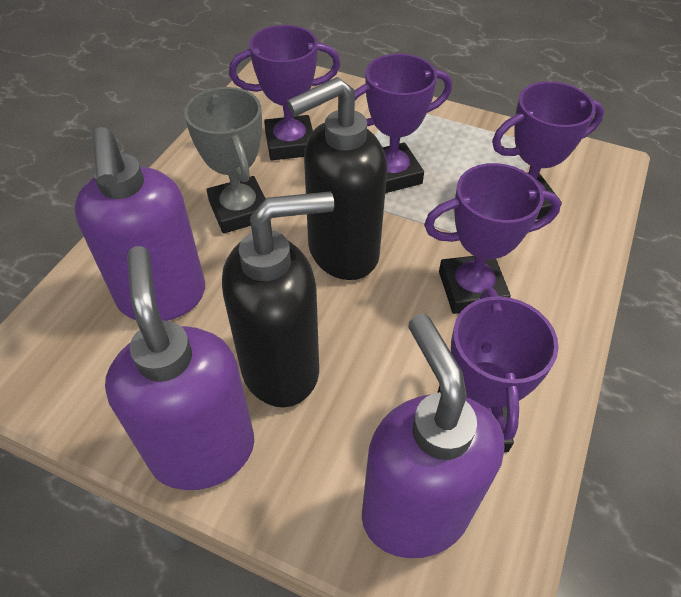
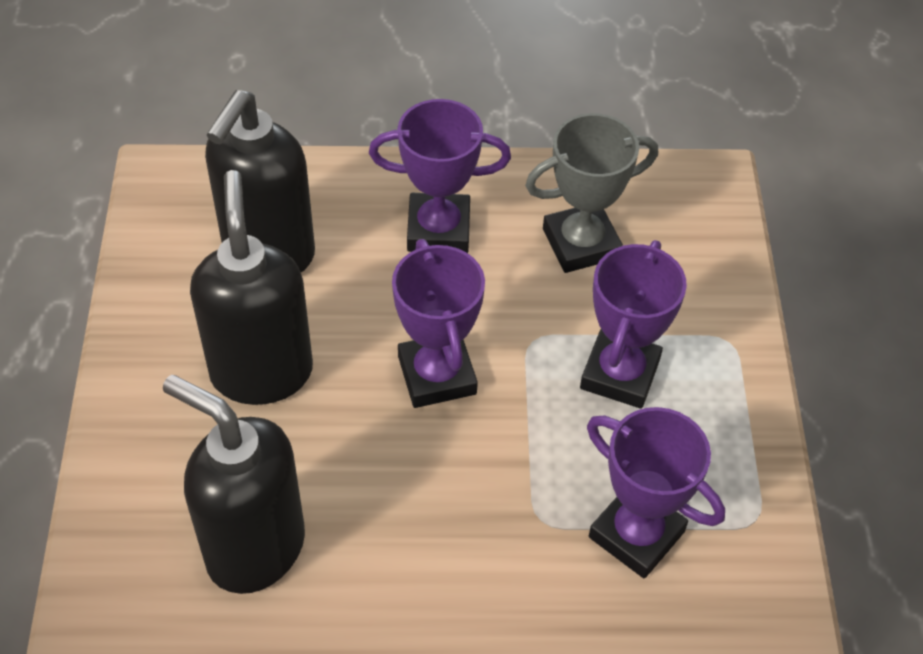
black soap dispenser: 2 -> 3
purple soap dispenser: 3 -> 0
purple trophy: 5 -> 4

